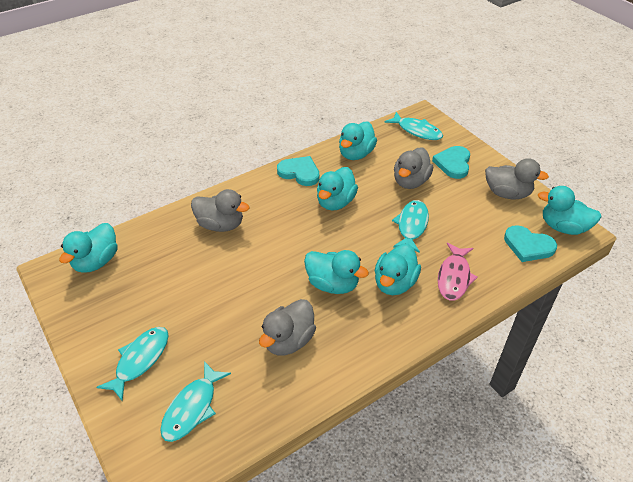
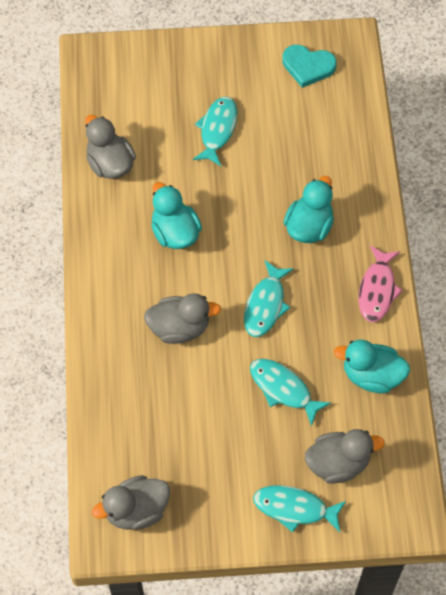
turquoise duck: 6 -> 3
turquoise heart: 3 -> 1

